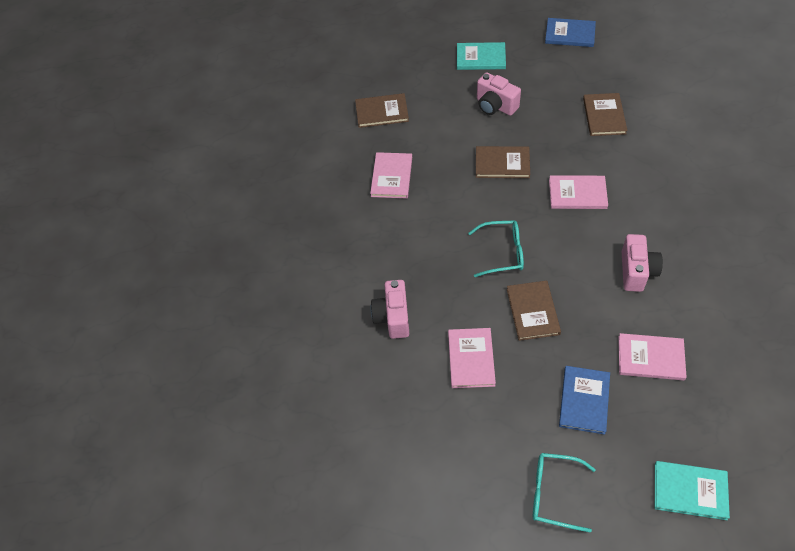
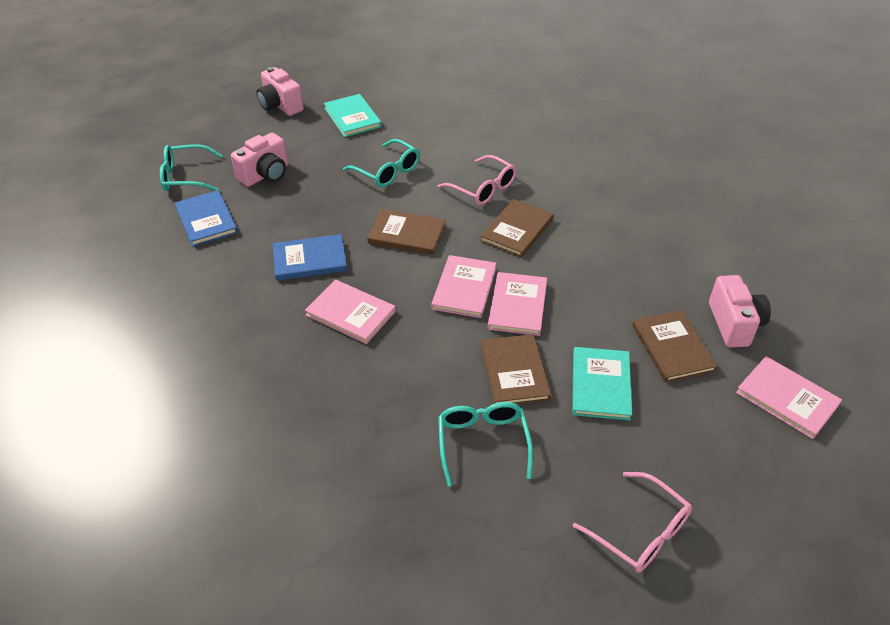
pink glasses: 0 -> 2
turquoise glasses: 2 -> 3

